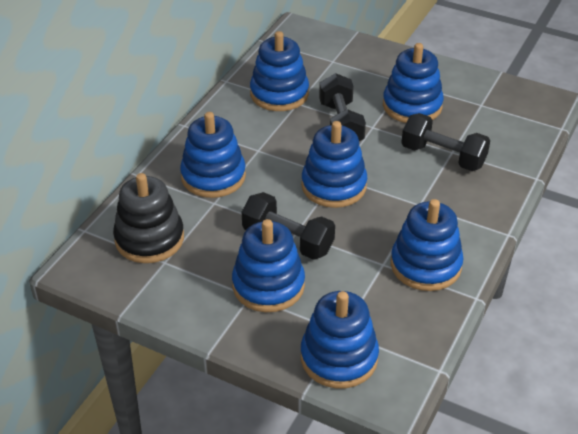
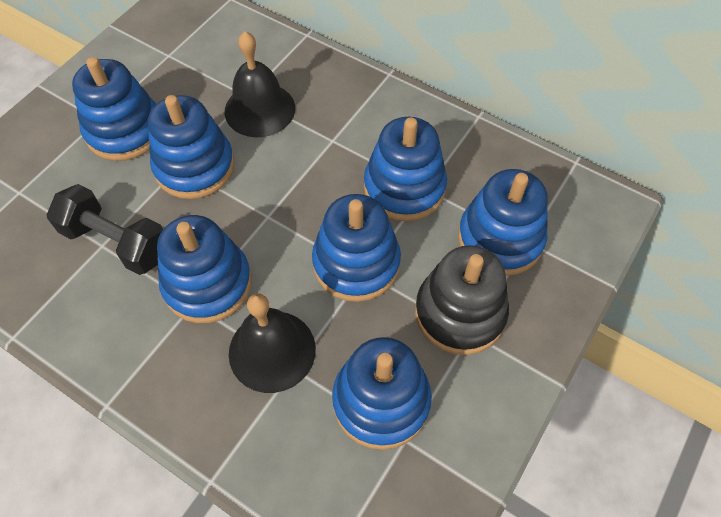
black bell: 0 -> 2
black dumbbell: 3 -> 1

